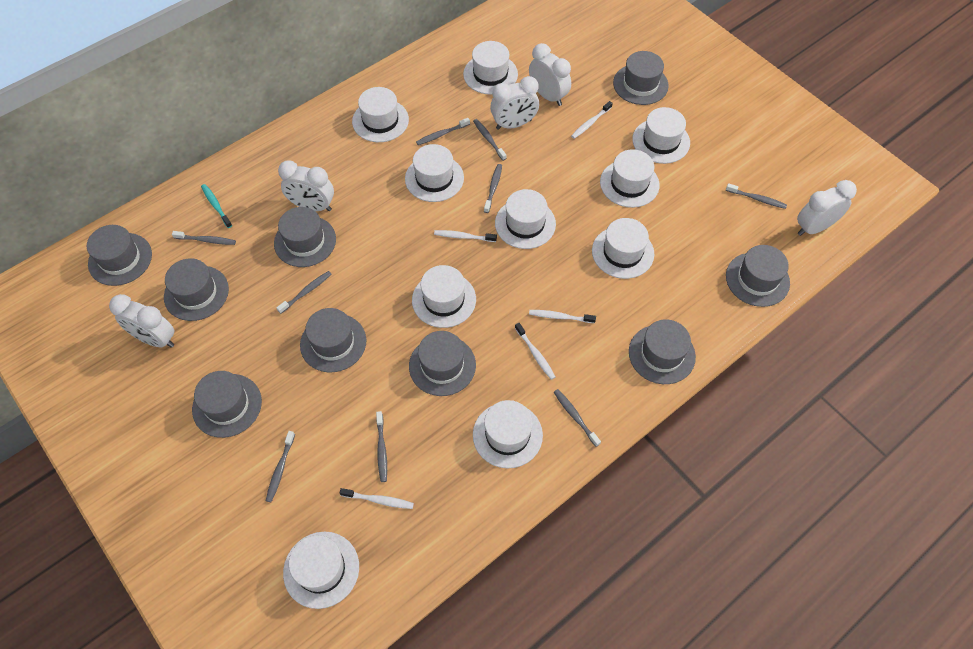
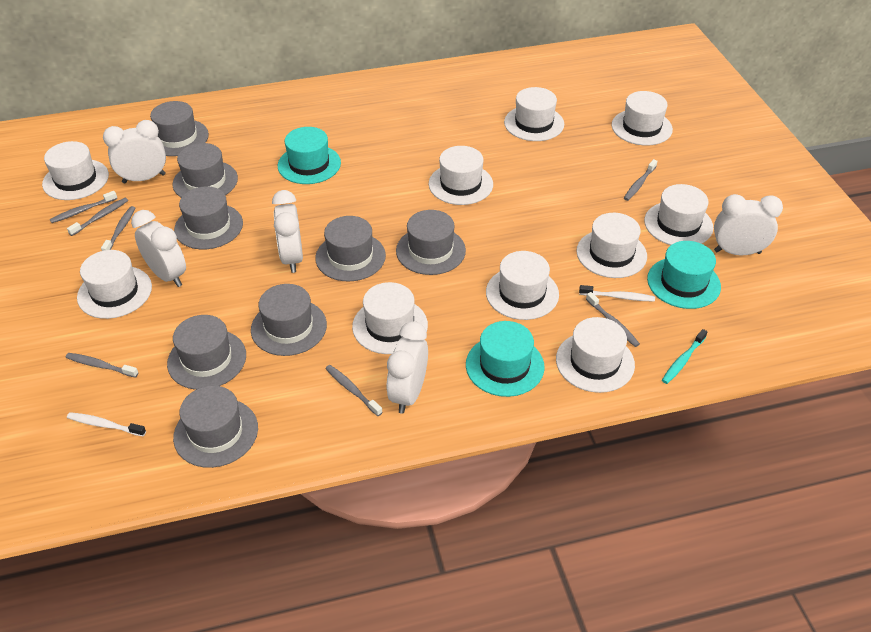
grey hat: 9 -> 8
grey toothbrush: 9 -> 7
turquoise hat: 0 -> 3
white toothbrush: 5 -> 2

